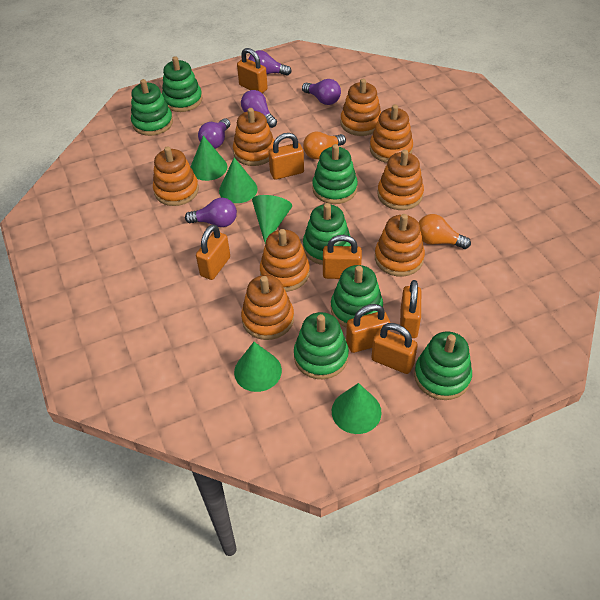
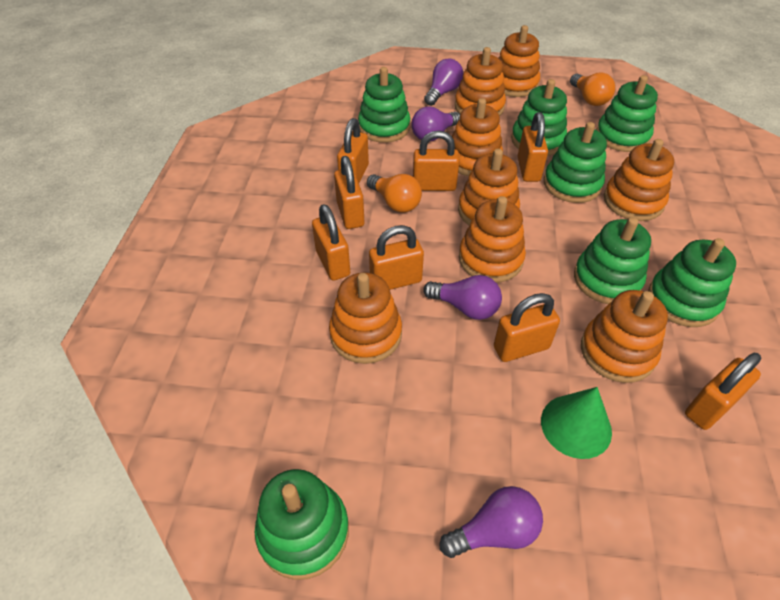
green cone: 5 -> 1
orange padlock: 7 -> 8
purple light bulb: 5 -> 4

